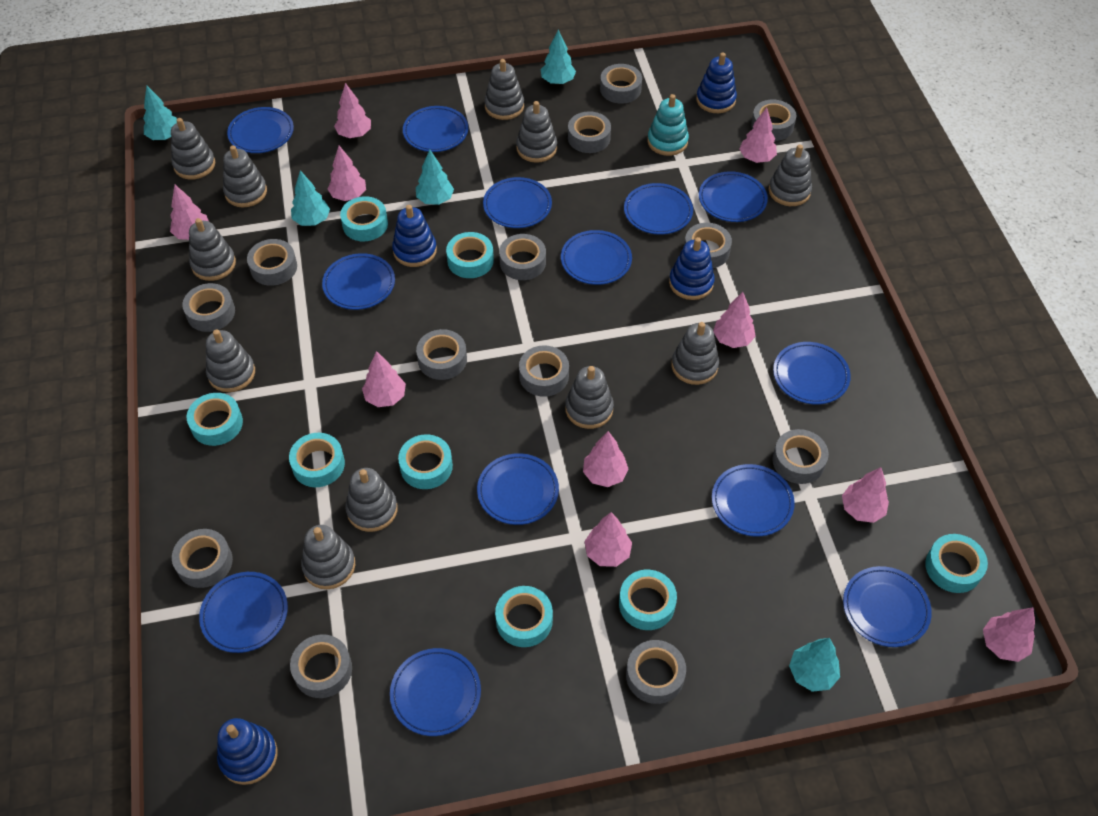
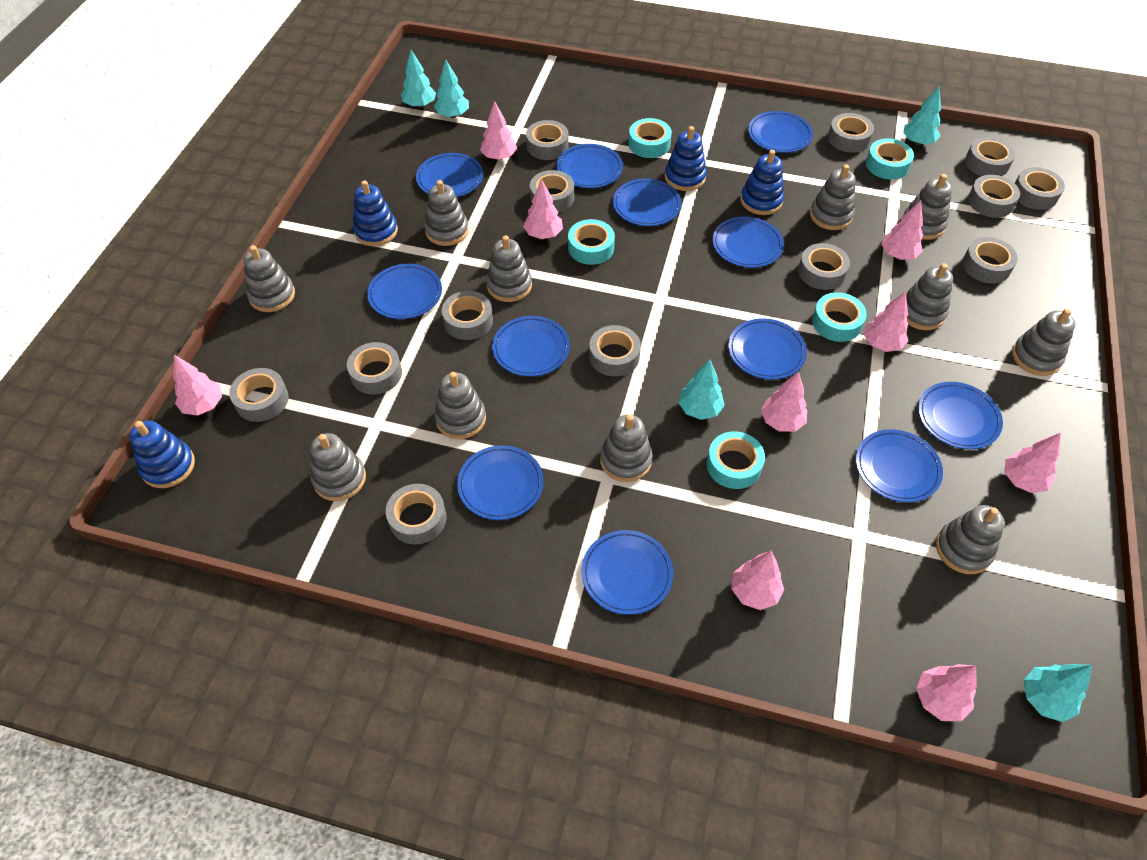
blue plate: 13 -> 12
pink tree: 10 -> 9
turquoise stacking toy: 1 -> 0
turquoise tape: 8 -> 5

